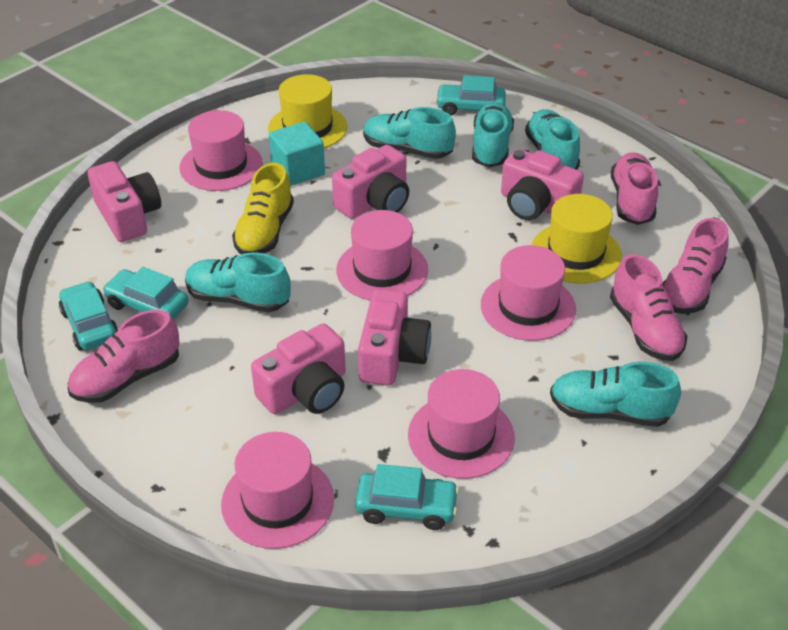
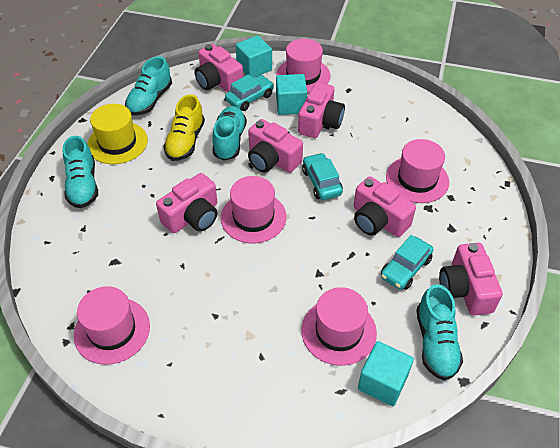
pink camera: 5 -> 6
pink shoe: 4 -> 0
turquoise car: 4 -> 3
turquoise cube: 1 -> 3
turquoise shoe: 5 -> 4
yellow hat: 2 -> 1

